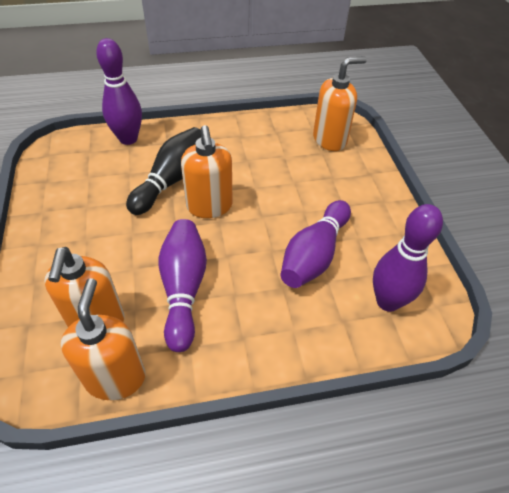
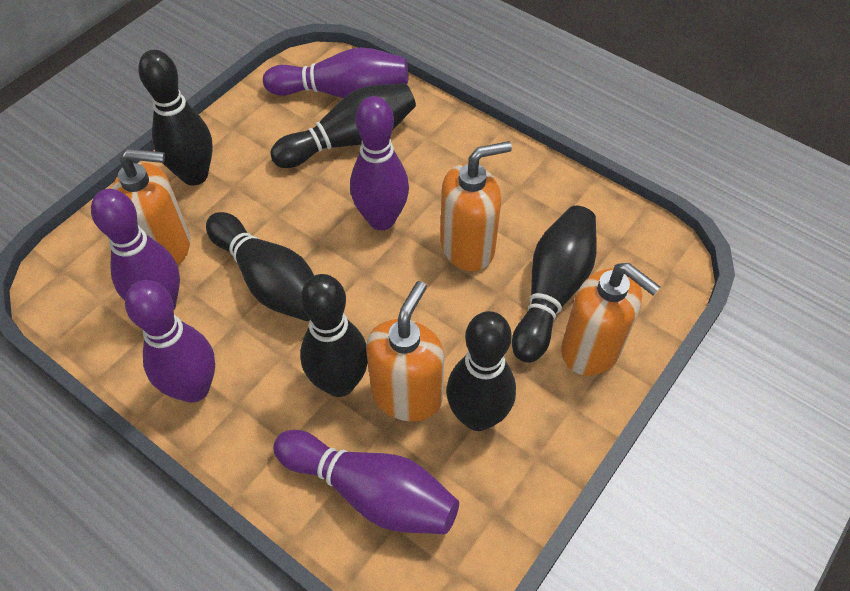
black bowling pin: 1 -> 6
purple bowling pin: 4 -> 5

